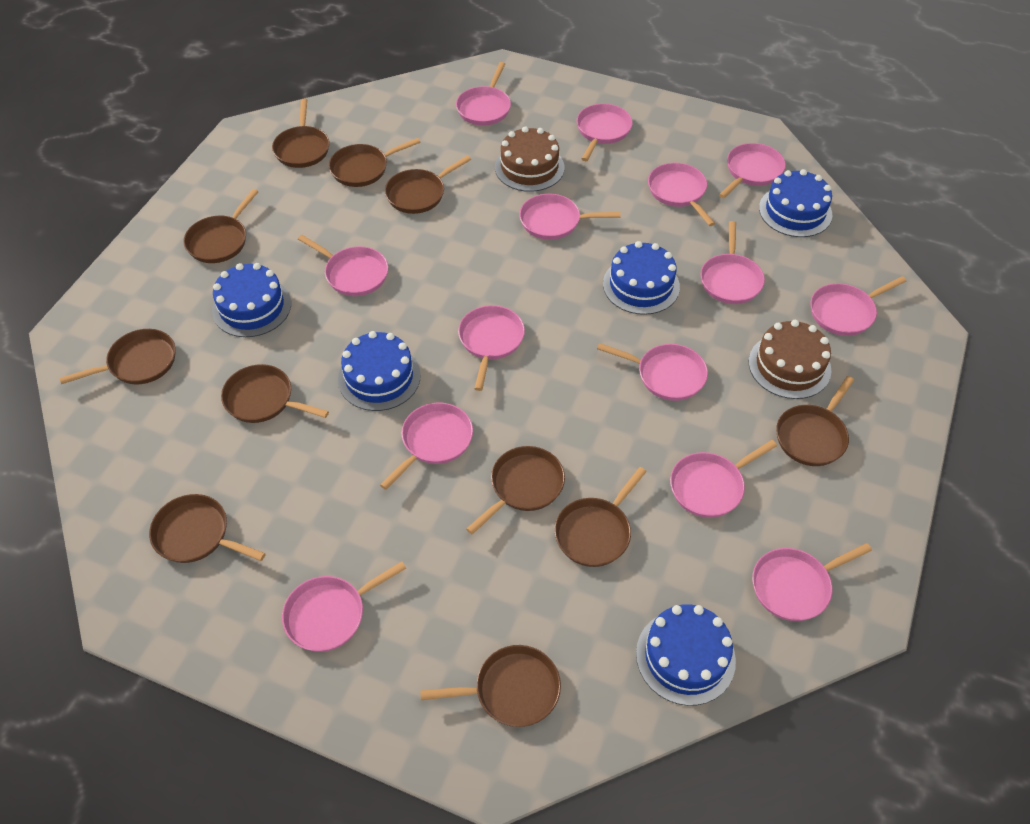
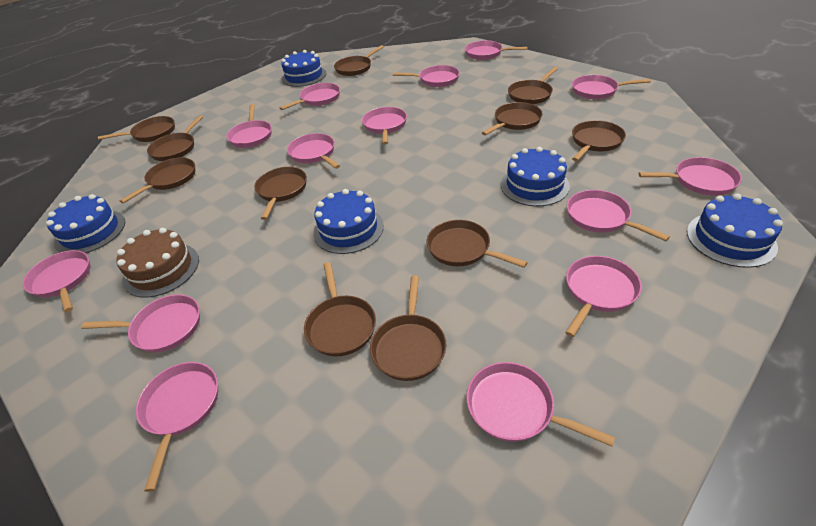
brown cake: 2 -> 1

